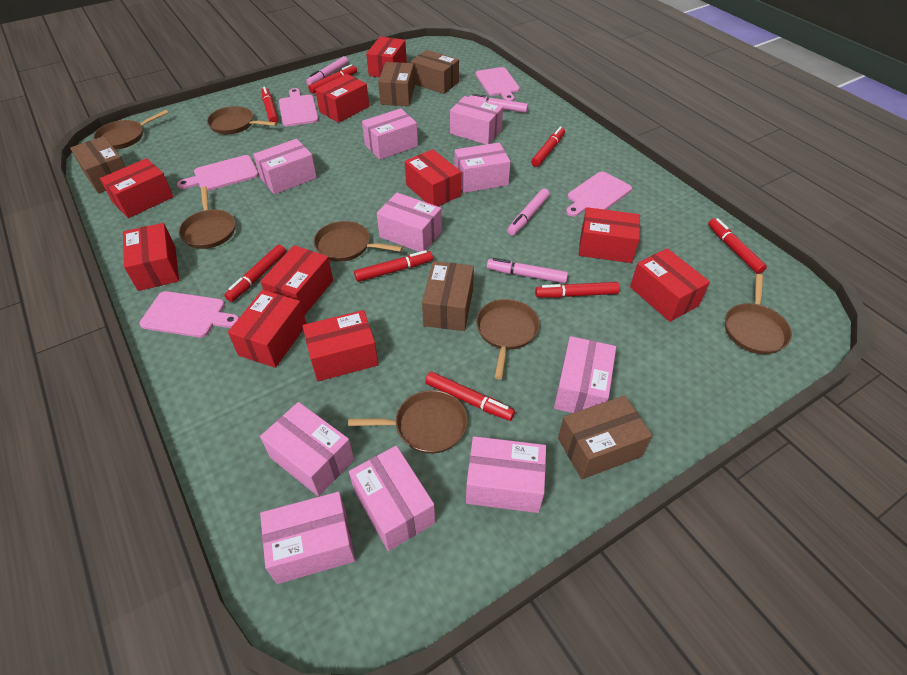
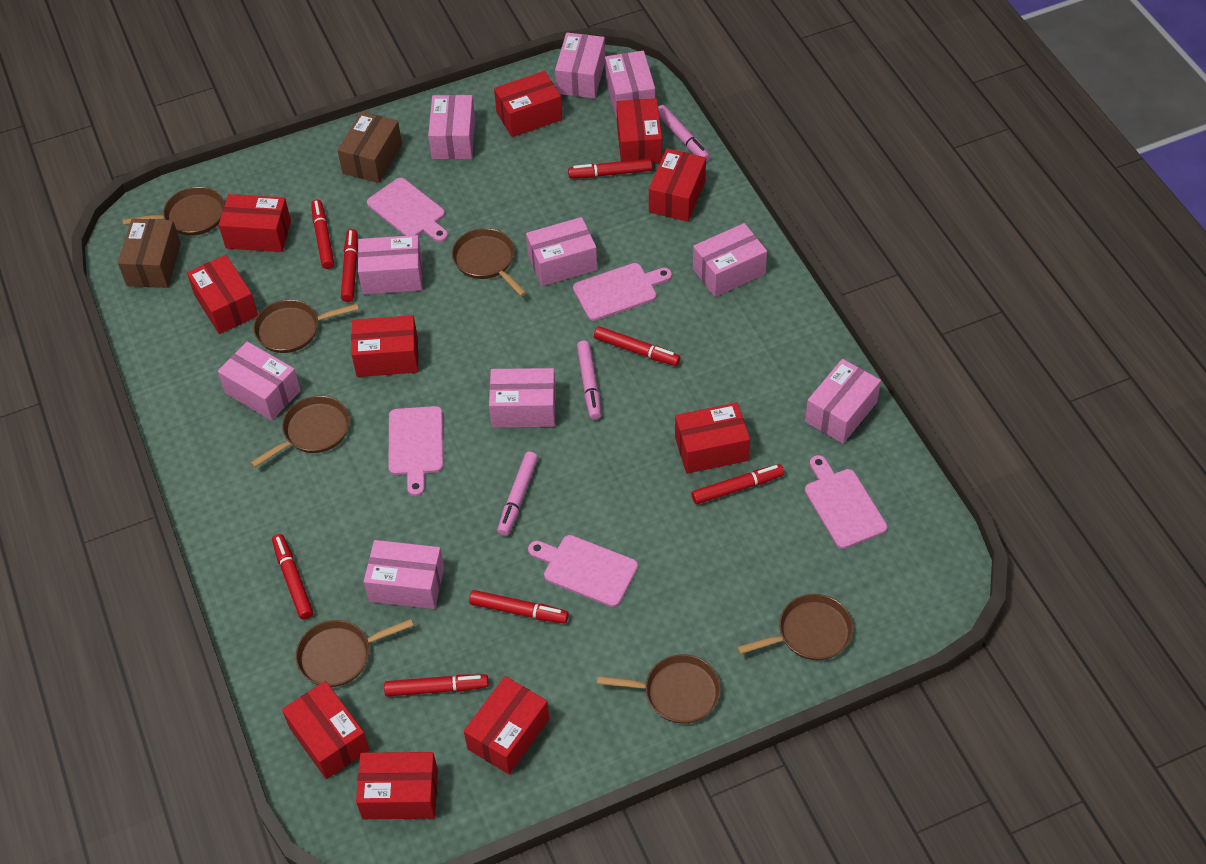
brown box: 5 -> 2
pink marker: 4 -> 3

